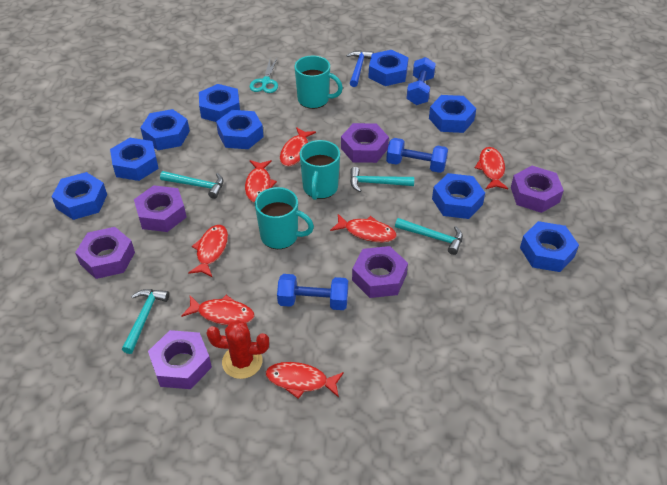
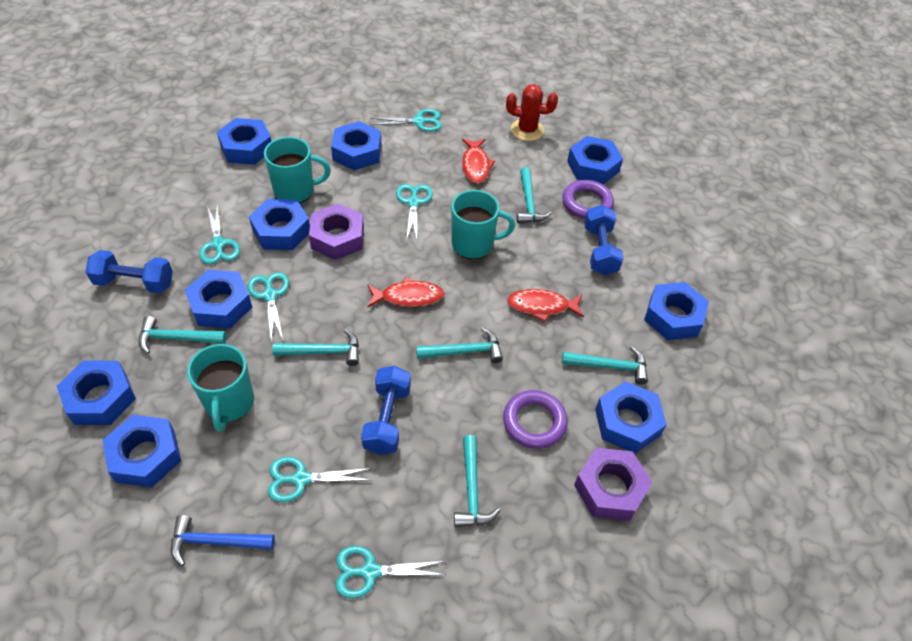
purple nut: 6 -> 2
purple ring: 0 -> 2
red fish: 7 -> 3
turquoise hammer: 4 -> 6
turquoise scissors: 1 -> 6

